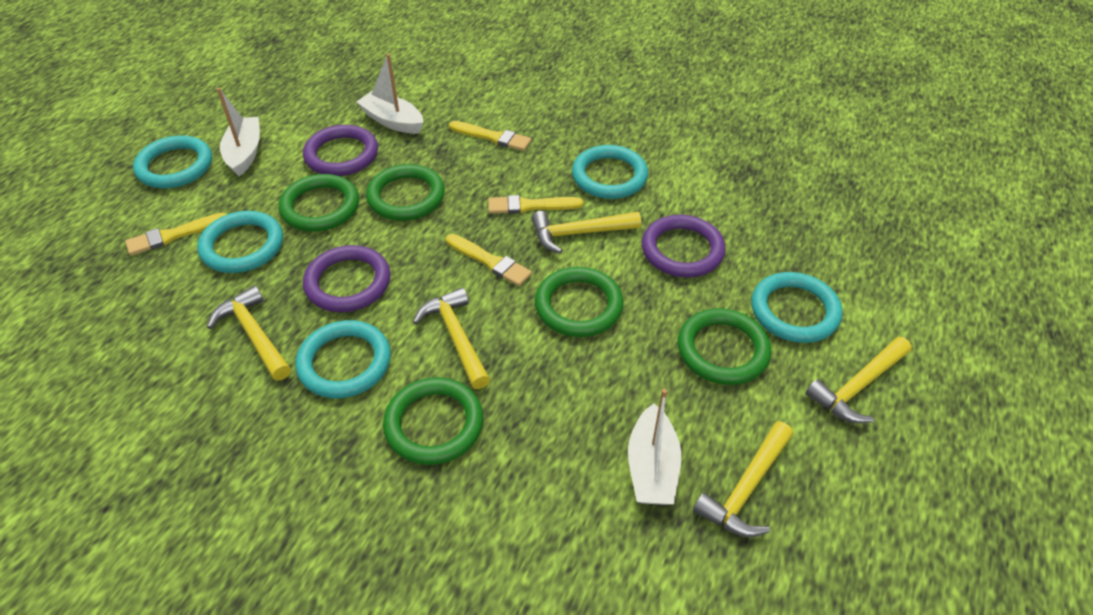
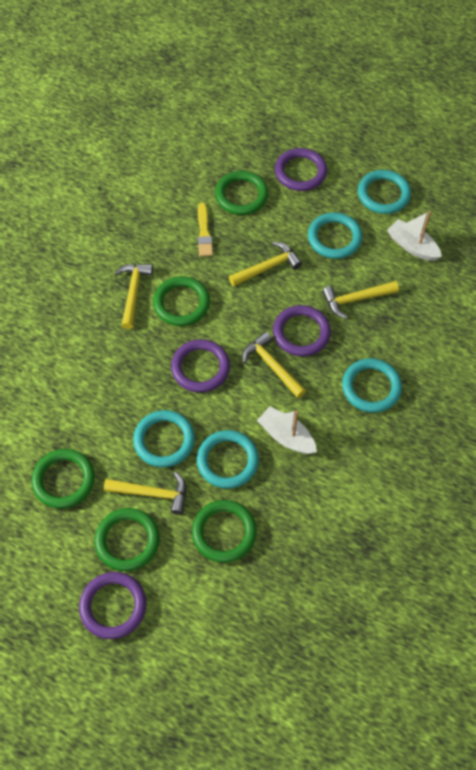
purple ring: 3 -> 4
white boat: 3 -> 2
yellow brush: 4 -> 1

